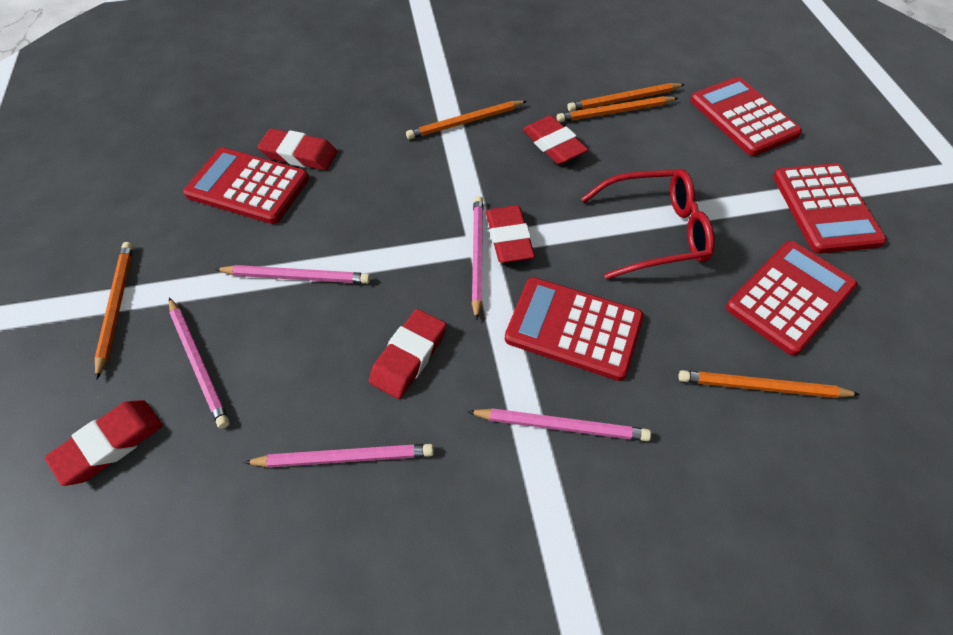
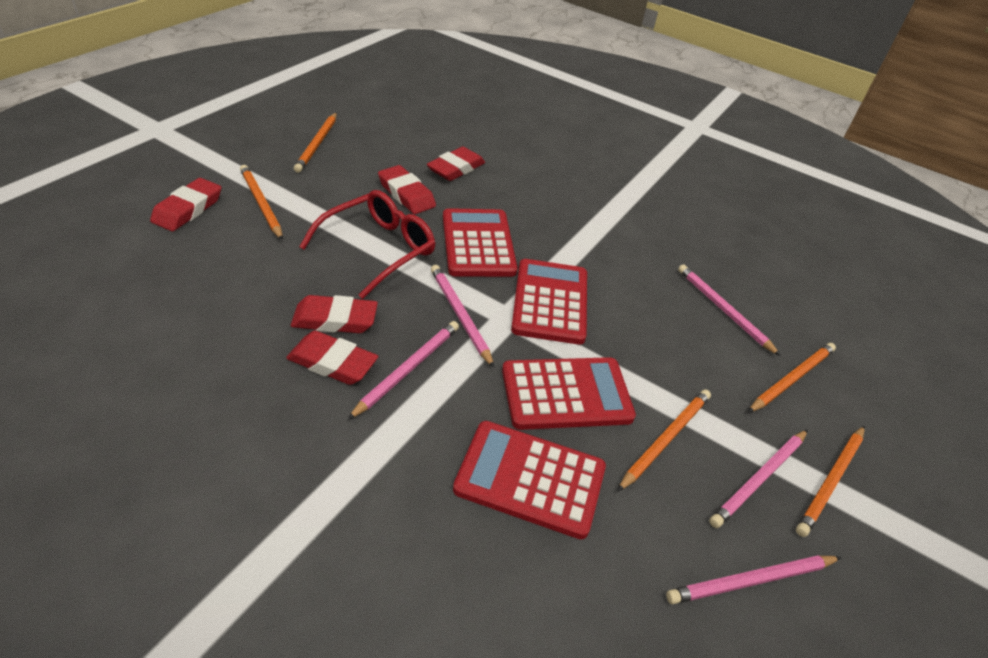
red calculator: 5 -> 4

